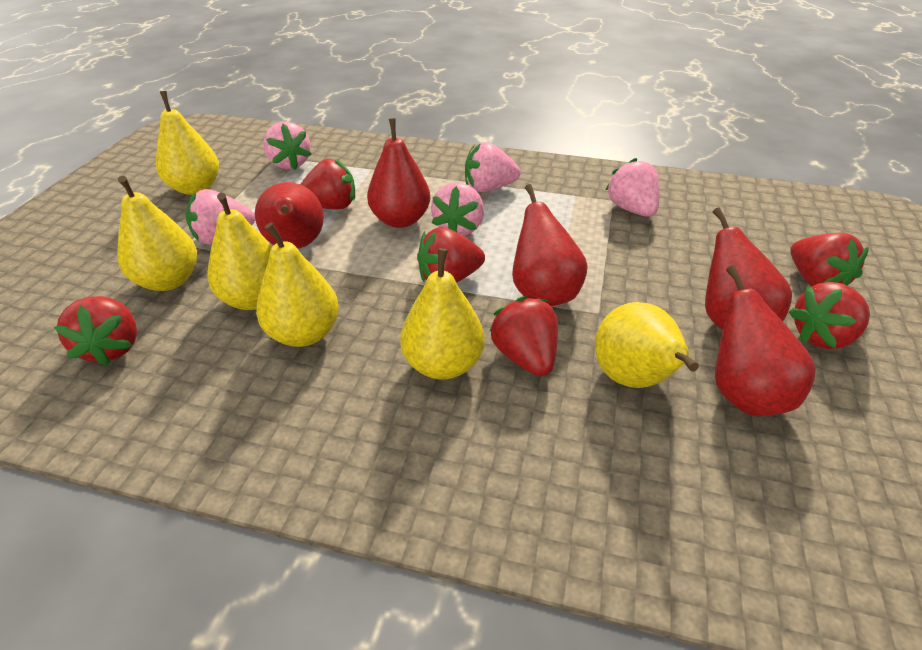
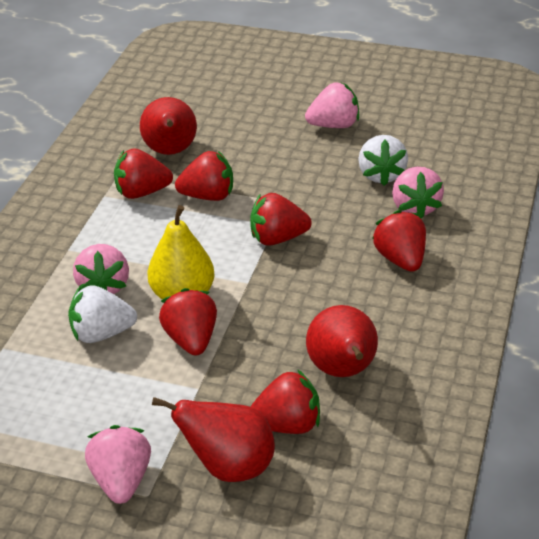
pink strawberry: 5 -> 4
red pear: 5 -> 3
white strawberry: 0 -> 2
yellow pear: 6 -> 1

